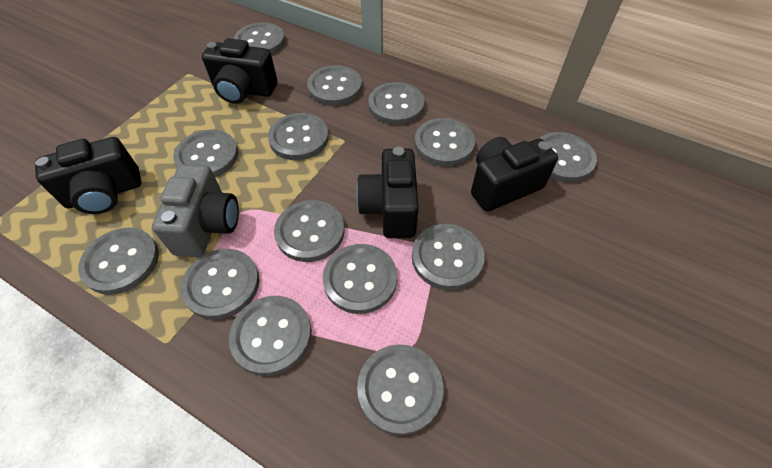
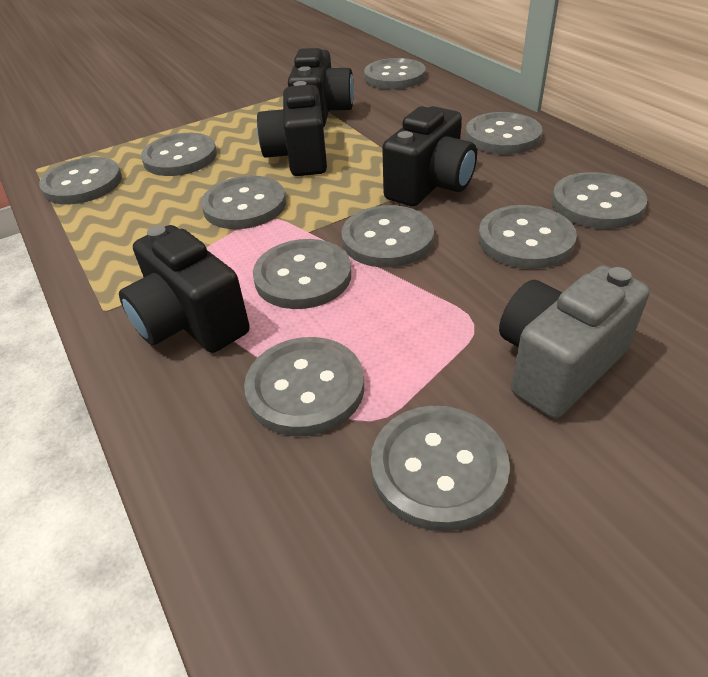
grey button: 14 -> 11

